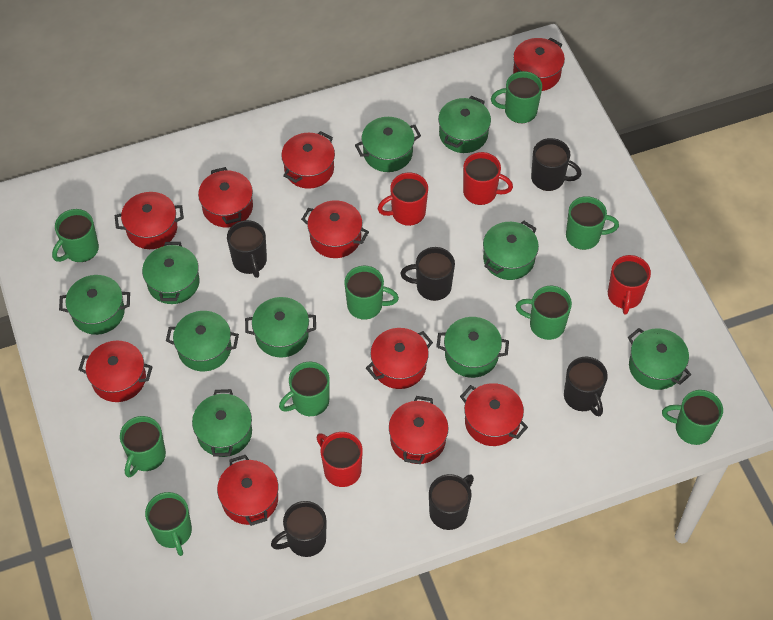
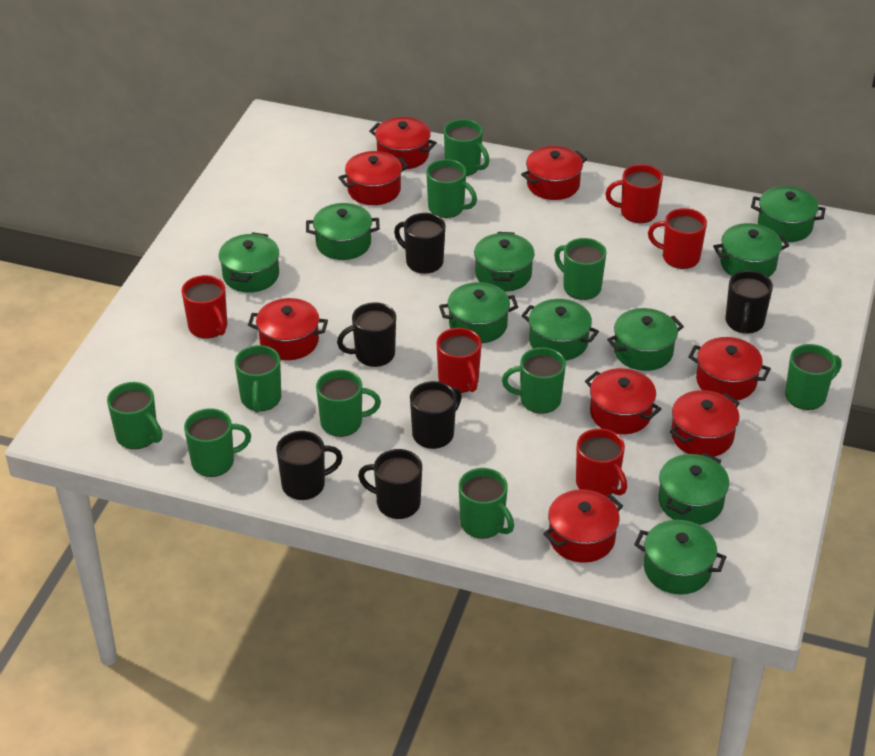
green mug: 9 -> 10
red mug: 4 -> 5
red pot: 10 -> 8

